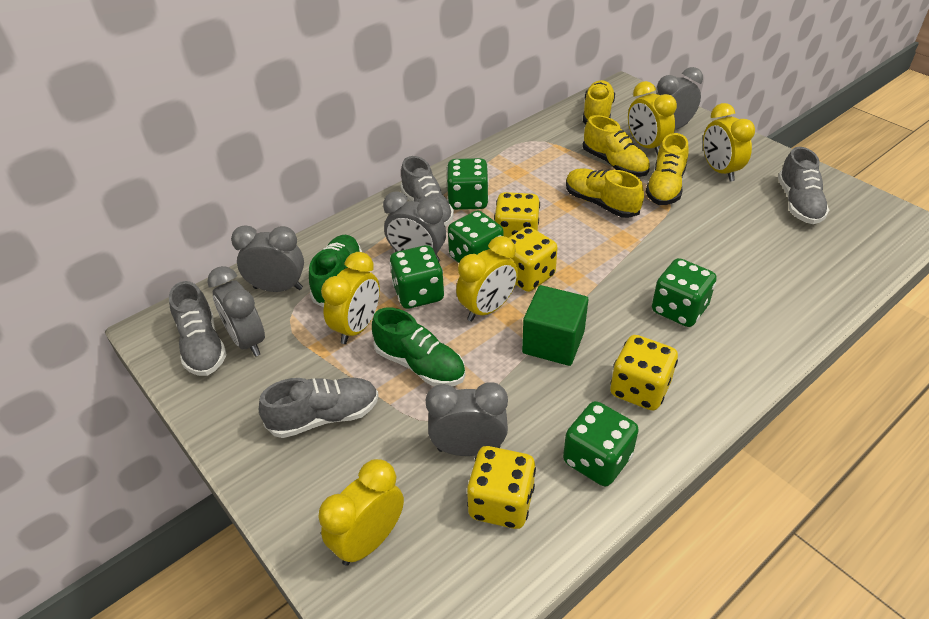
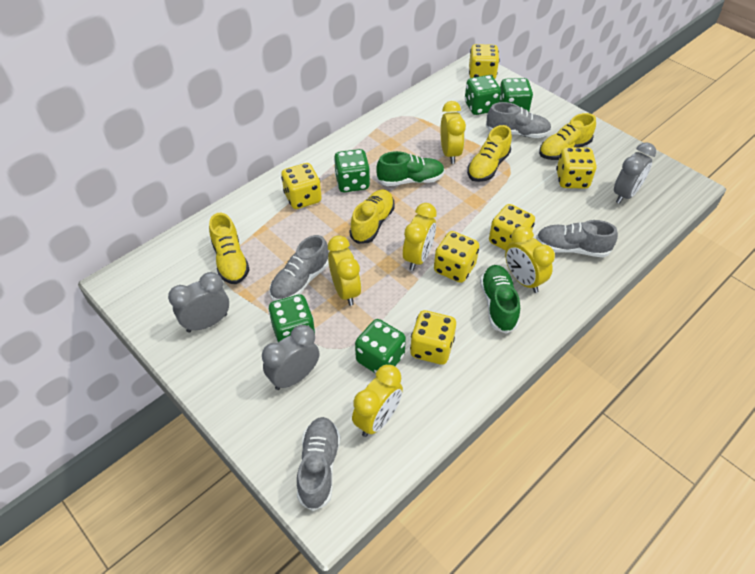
green cube: 1 -> 0
grey clock: 5 -> 3
yellow dice: 4 -> 6

